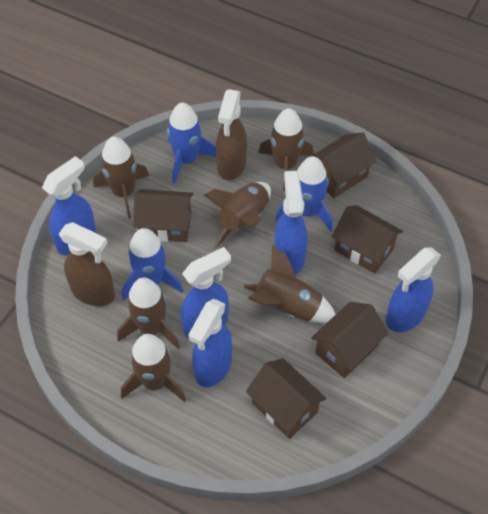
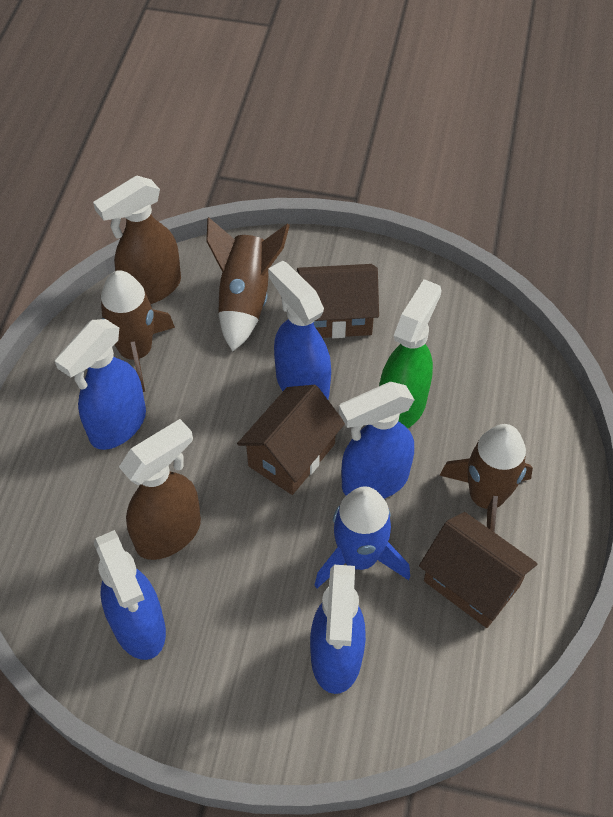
blue rocket: 3 -> 1
brown house: 5 -> 3
brown rocket: 6 -> 3
green spray bottle: 0 -> 1

